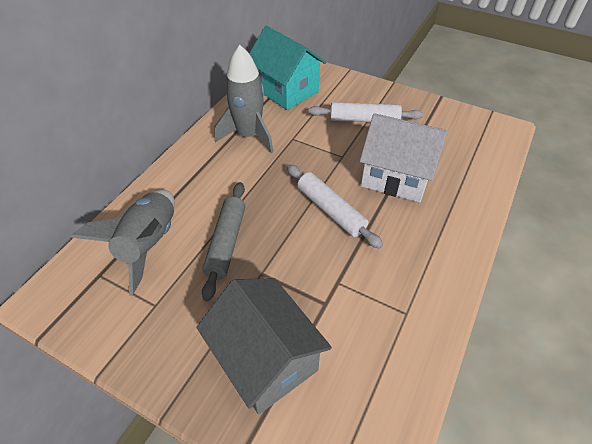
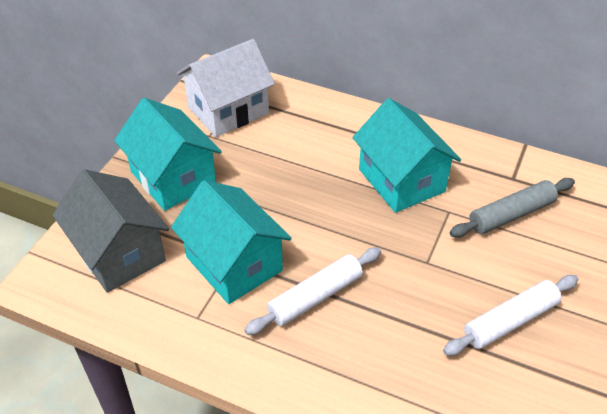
grey rocket: 2 -> 0
turquoise house: 1 -> 3

